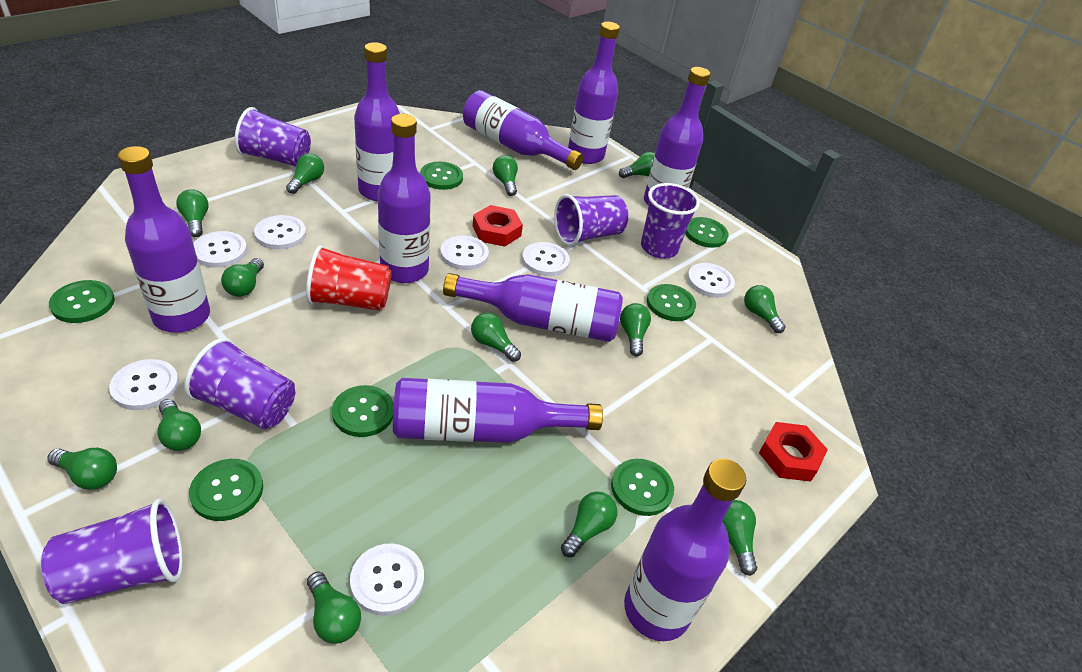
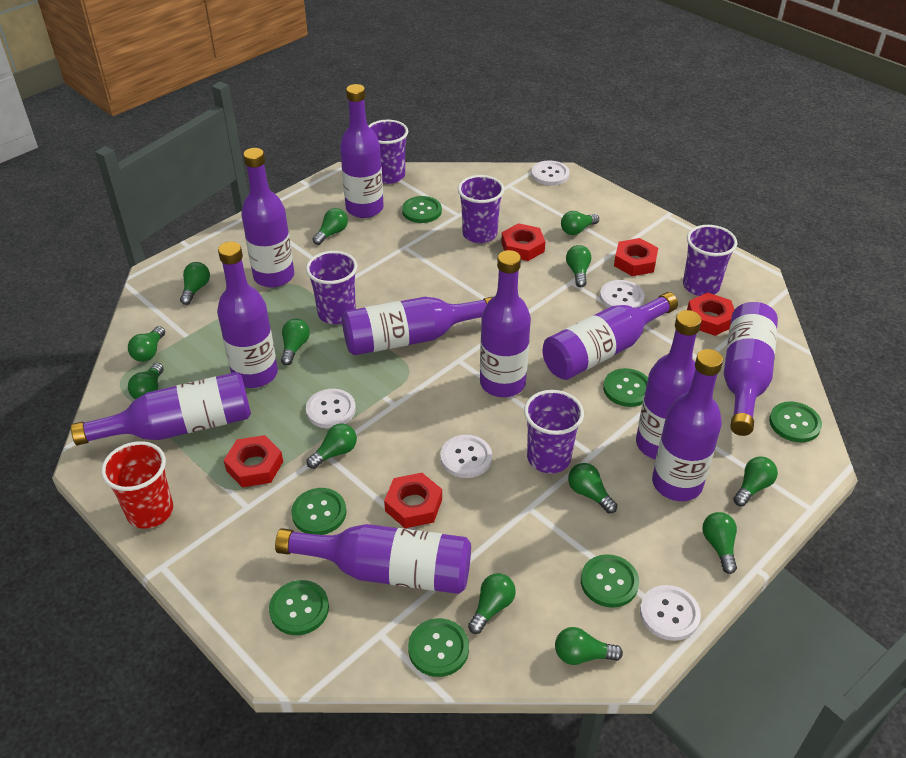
purple bottle: 9 -> 11
red nut: 2 -> 5
white button: 7 -> 5

